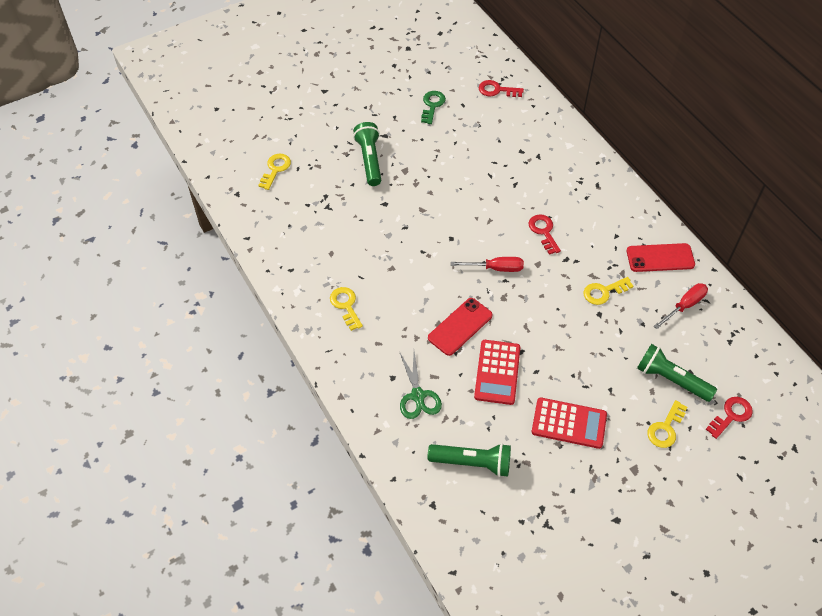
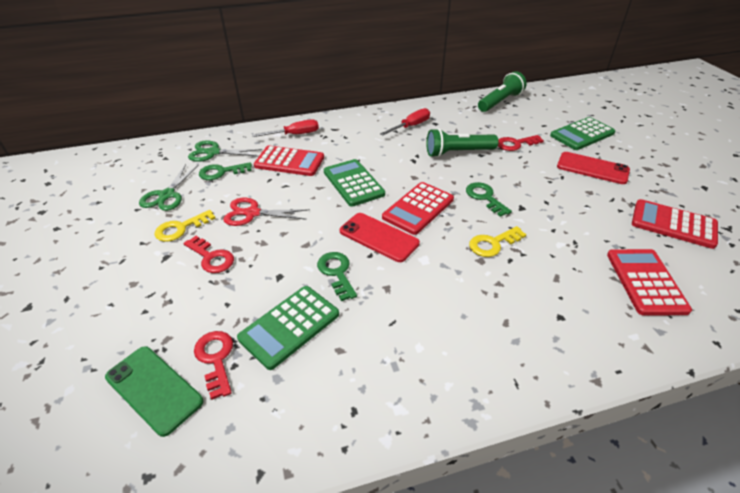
green calculator: 0 -> 3
green flashlight: 3 -> 2
green key: 1 -> 3
green phone: 0 -> 1
green scissors: 1 -> 2
red calculator: 2 -> 4
red scissors: 0 -> 1
yellow key: 4 -> 2

